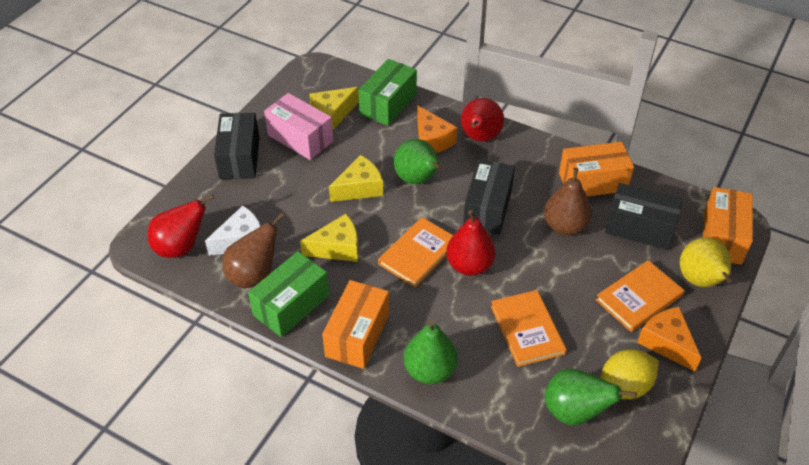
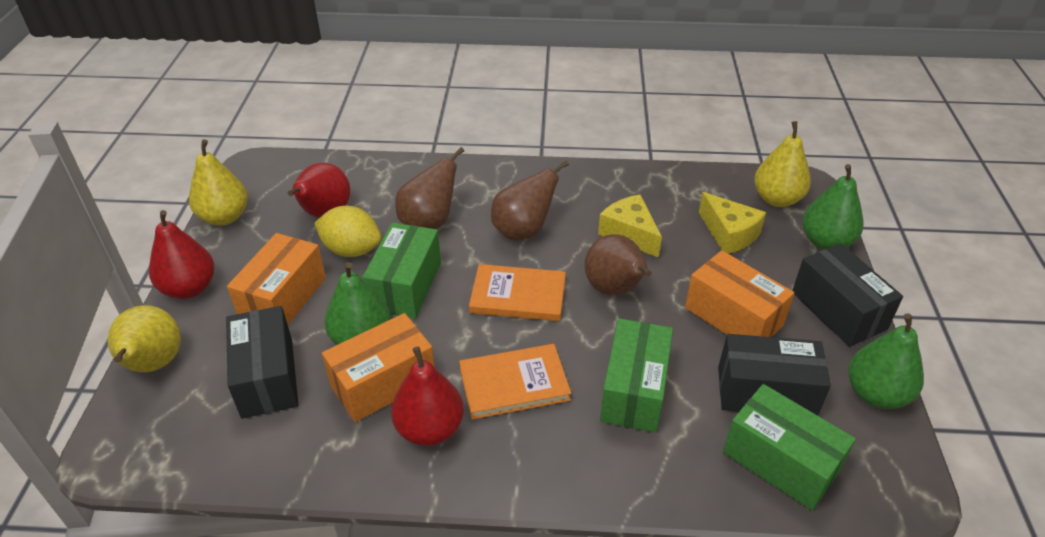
brown pear: 2 -> 3
green box: 2 -> 3
orange book: 3 -> 2
orange cheese: 2 -> 0
pink box: 1 -> 0
white cheese: 1 -> 0
yellow cheese: 3 -> 2
yellow pear: 1 -> 3

